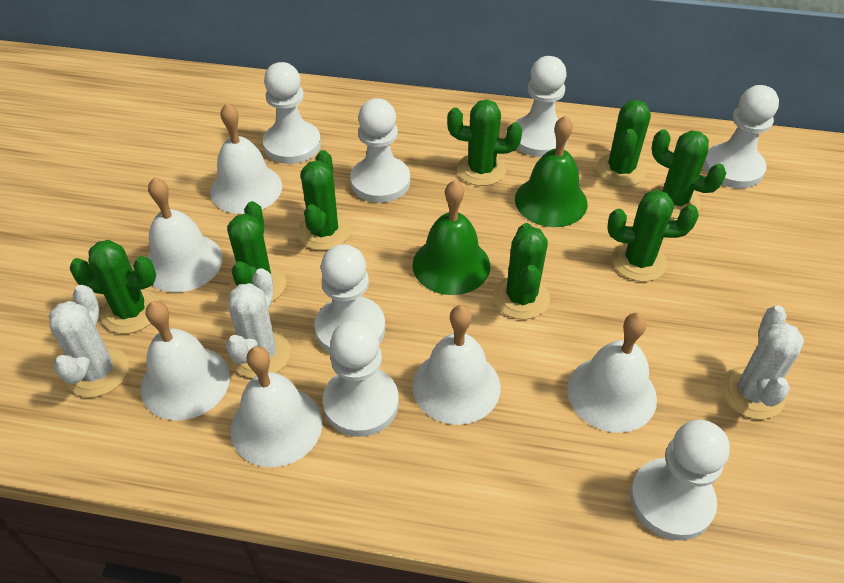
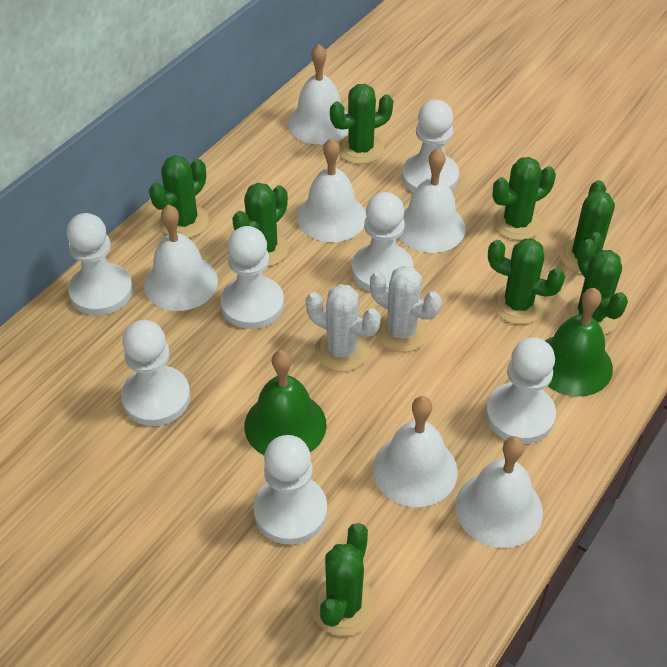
white cactus: 3 -> 2

